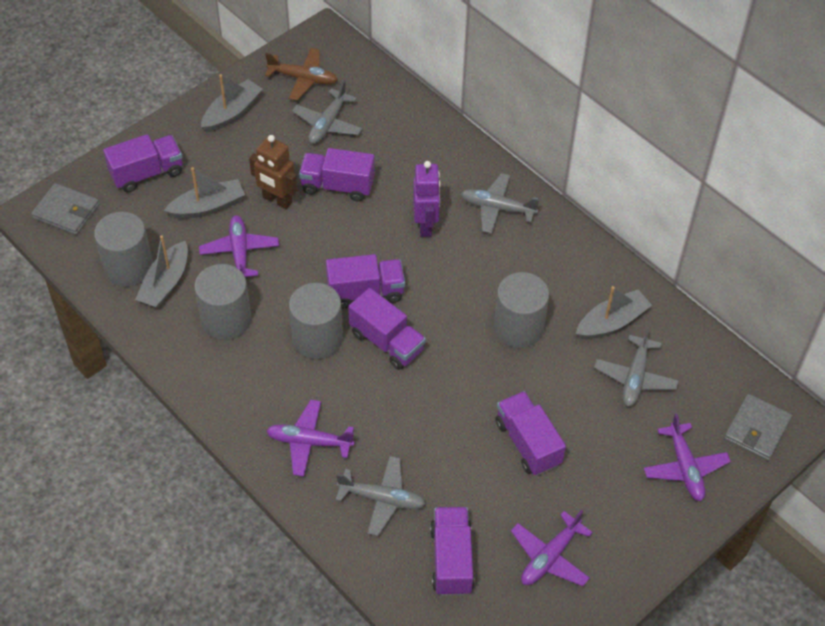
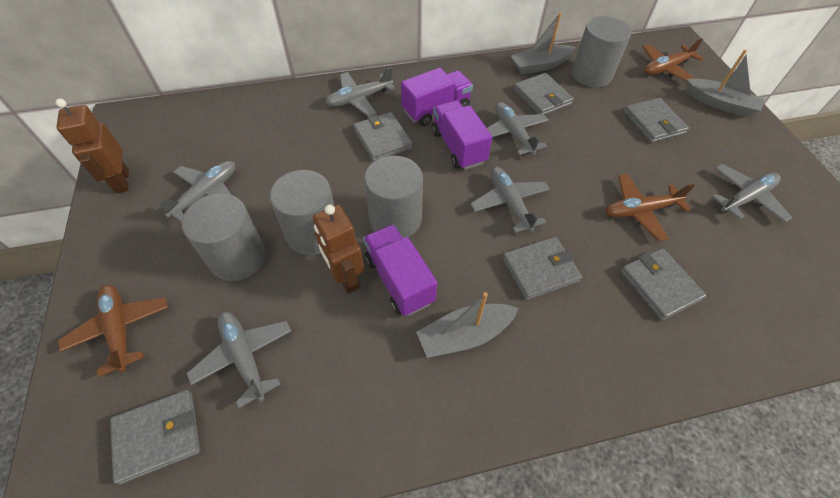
brown plane: 1 -> 3
brown robot: 1 -> 2
grey boat: 4 -> 3
grey plane: 4 -> 6
grey wallet: 2 -> 6
purple plane: 4 -> 0
purple robot: 1 -> 0
purple truck: 6 -> 3

